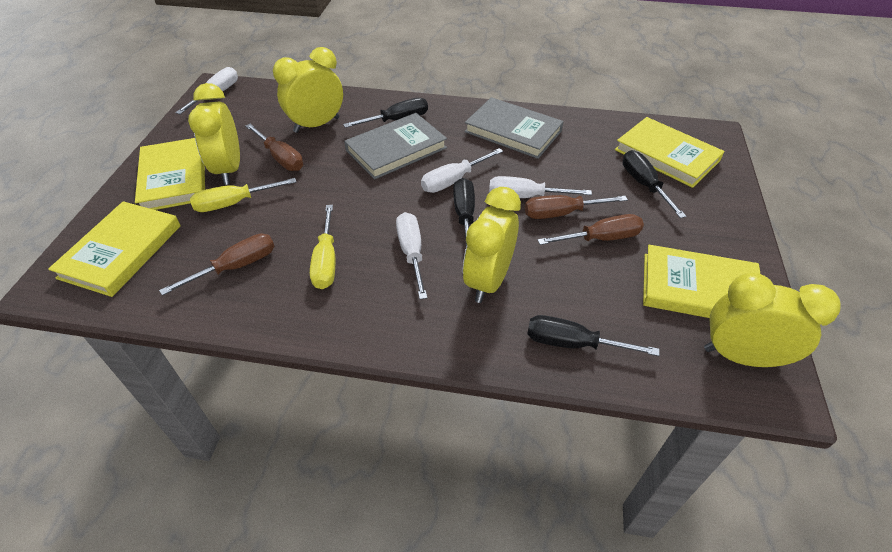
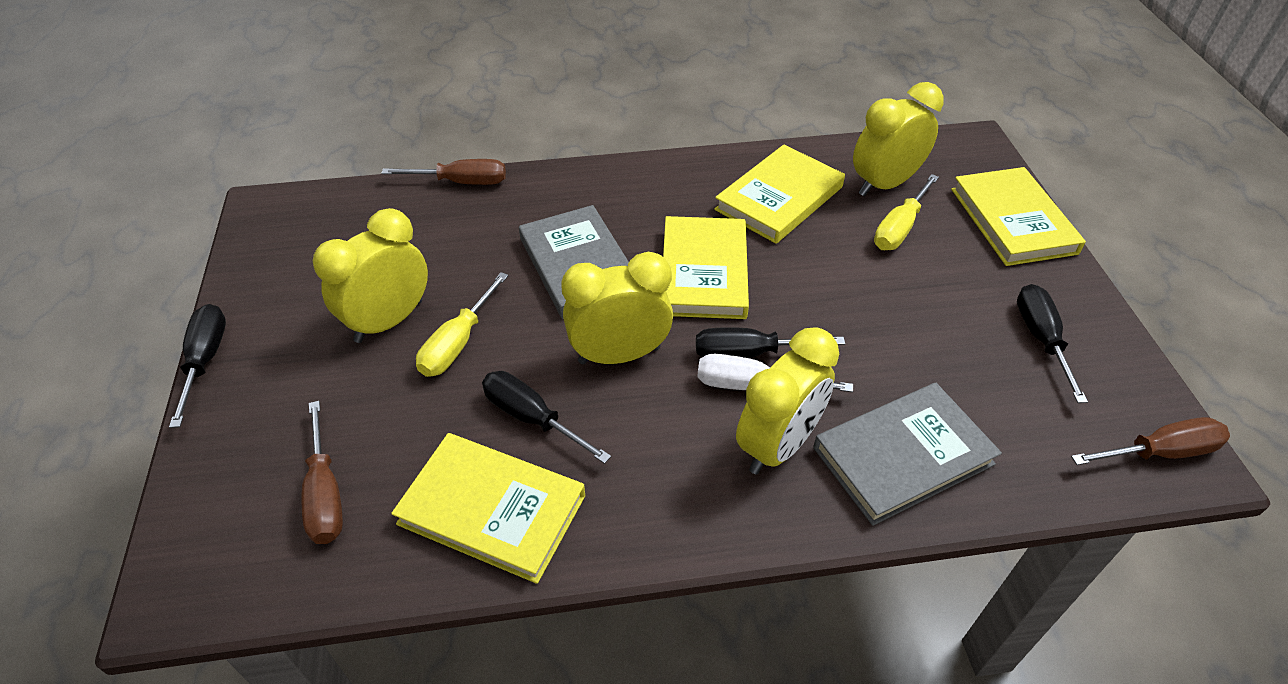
brown screwdriver: 4 -> 3
white screwdriver: 4 -> 1

